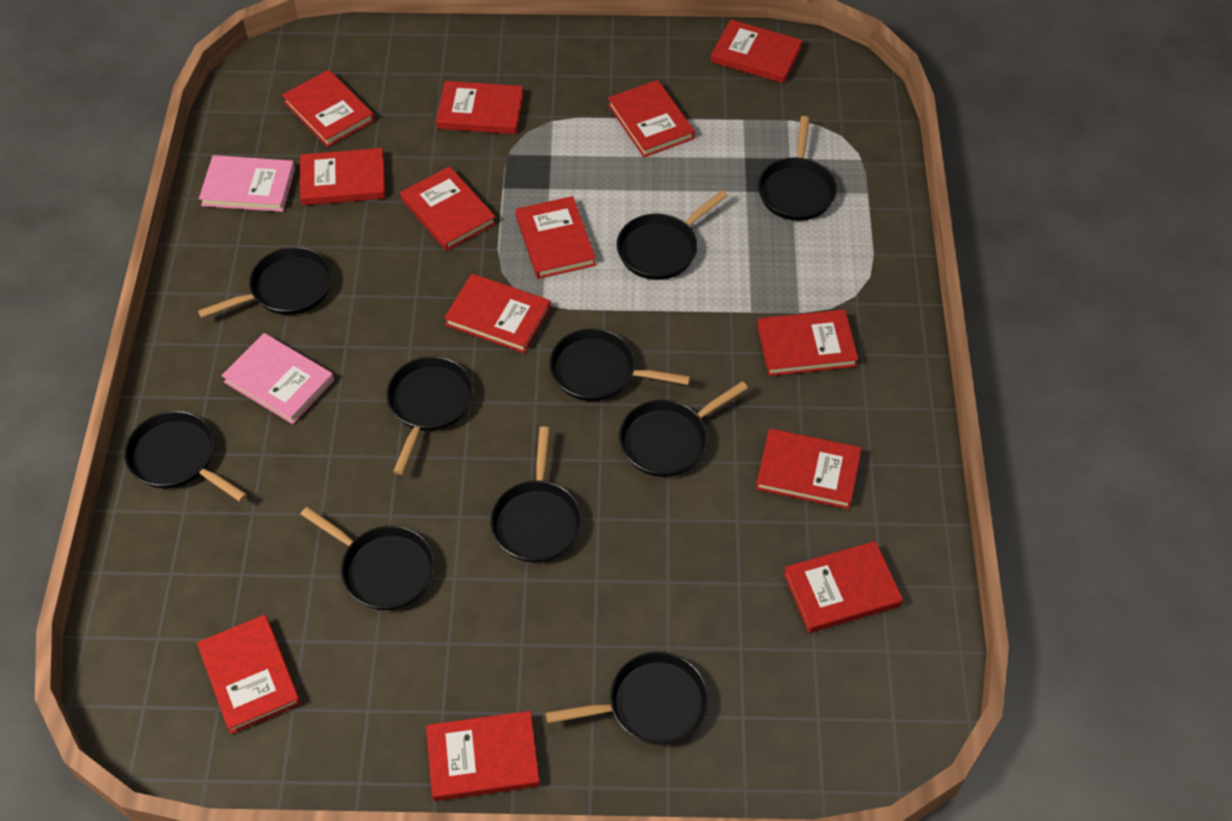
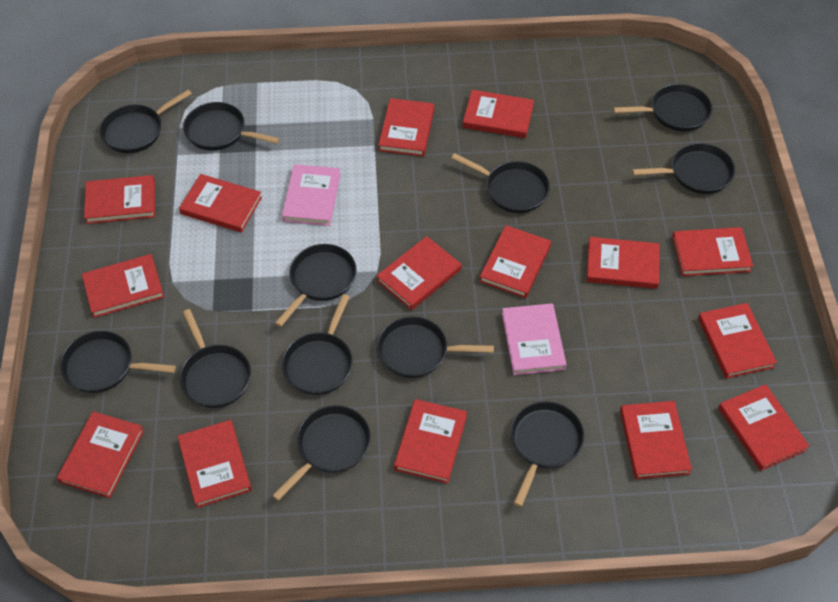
black pan: 10 -> 12
red book: 13 -> 15

